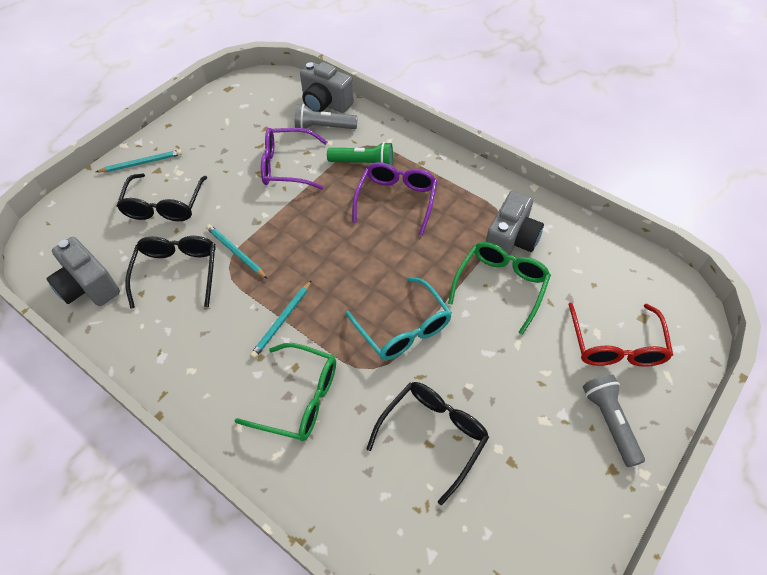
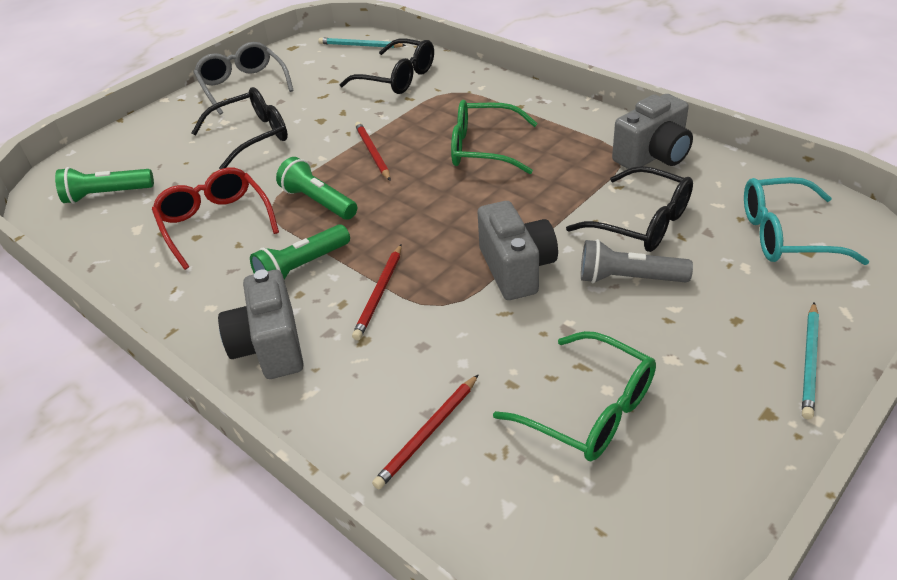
green flashlight: 1 -> 3
grey flashlight: 2 -> 1
grey glasses: 0 -> 1
purple glasses: 2 -> 0
red pencil: 0 -> 3
turquoise pencil: 3 -> 2

